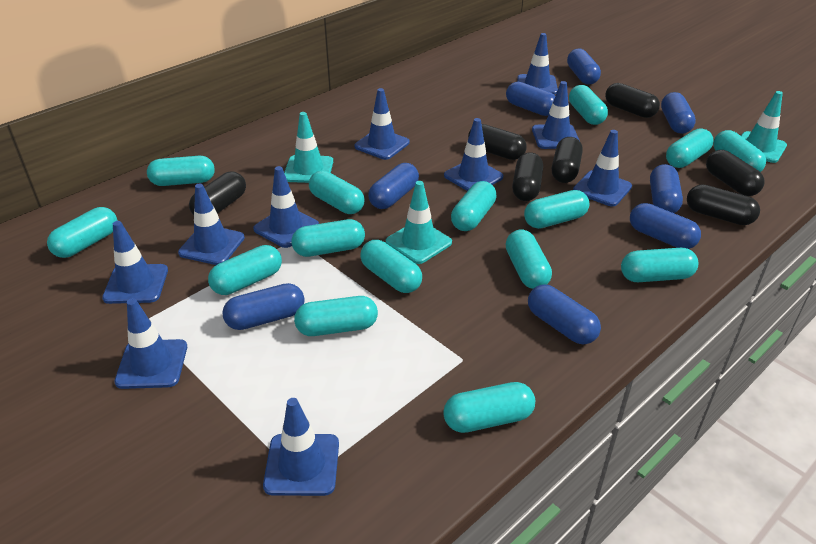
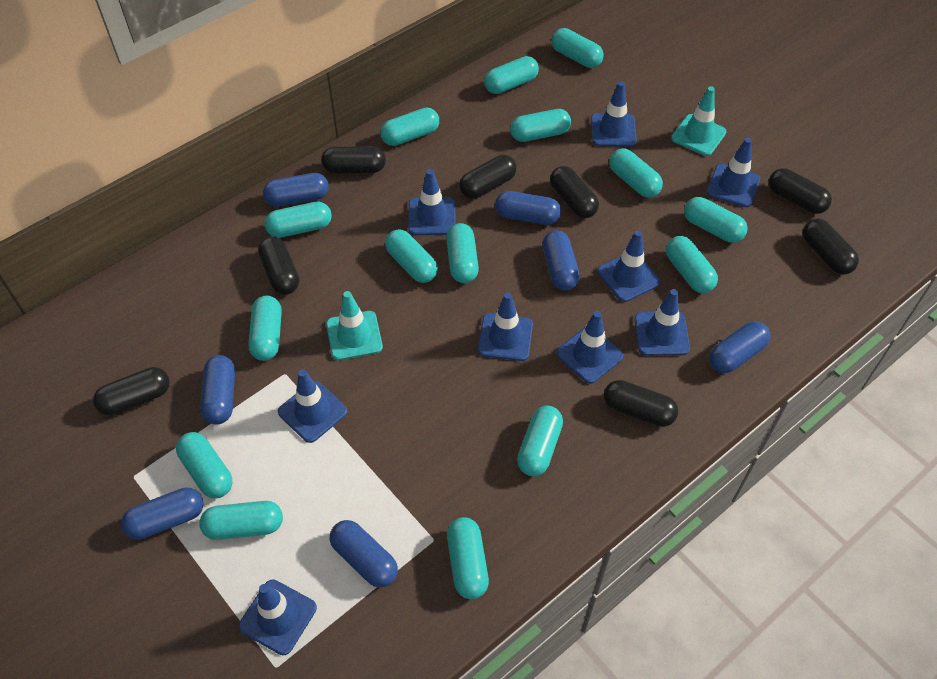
black capsule: 7 -> 8
blue capsule: 8 -> 7
blue traffic cone: 10 -> 9
turquoise traffic cone: 3 -> 2

